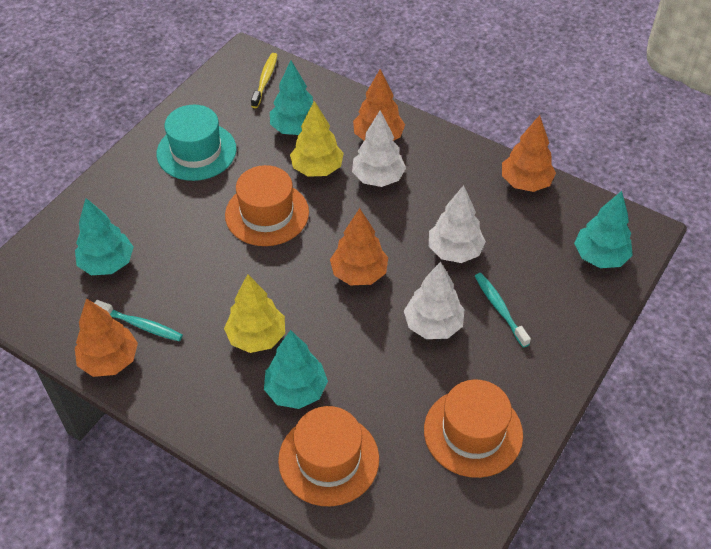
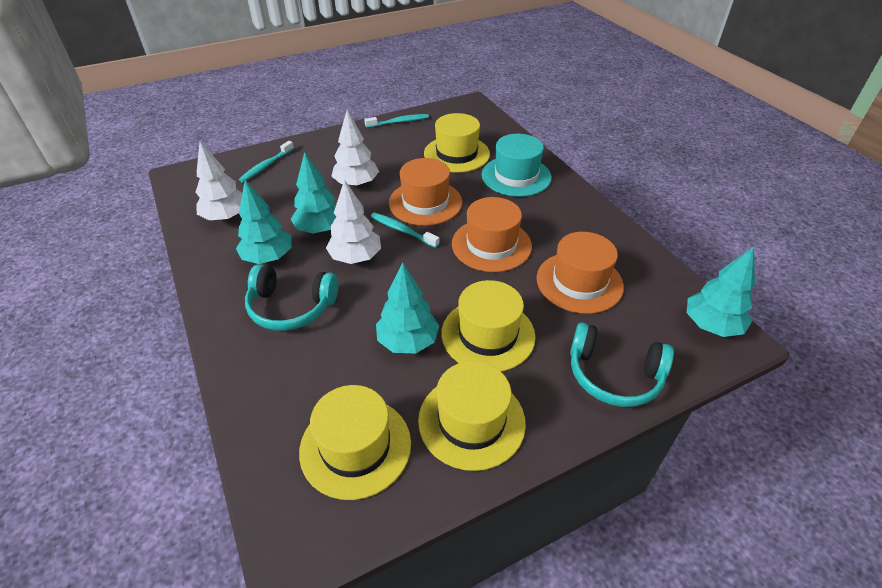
orange tree: 4 -> 0
turquoise headphones: 0 -> 2
turquoise toothbrush: 2 -> 3
yellow hat: 0 -> 4
yellow toothbrush: 1 -> 0
yellow tree: 2 -> 0

